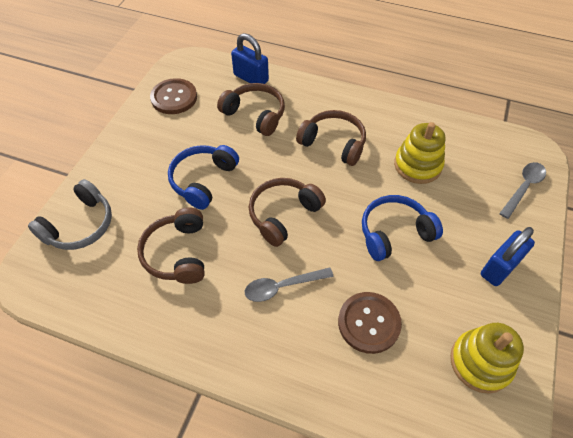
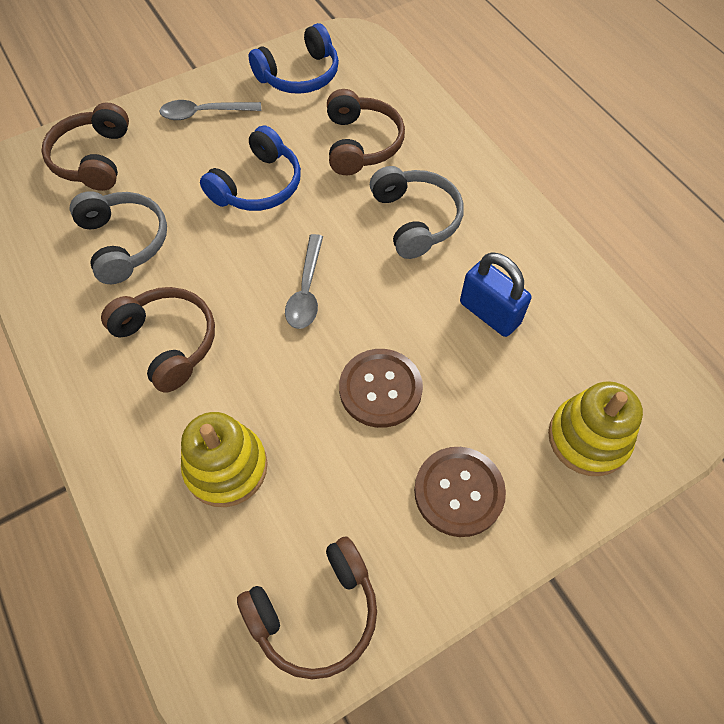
blue padlock: 2 -> 1
grey headphones: 1 -> 2

